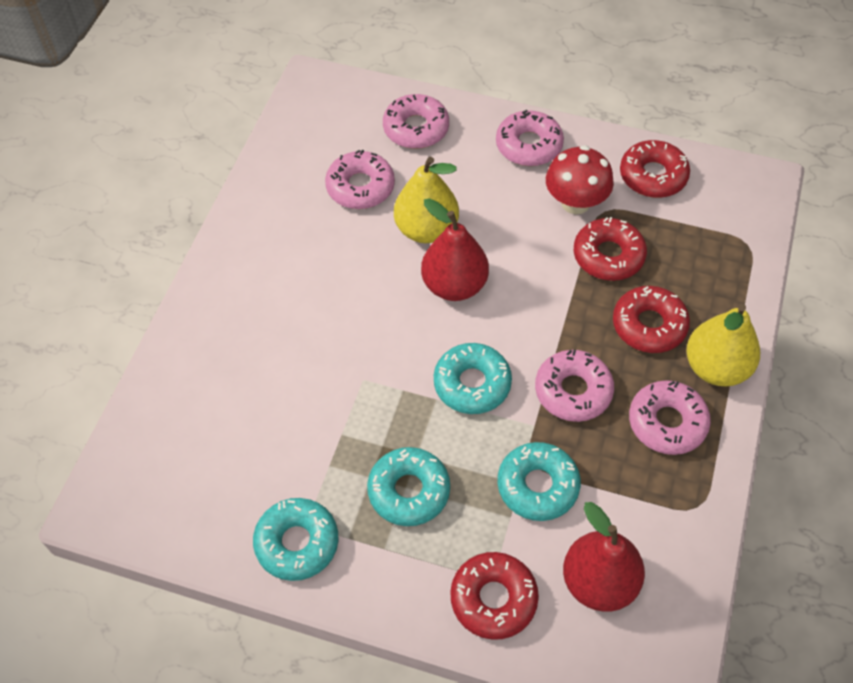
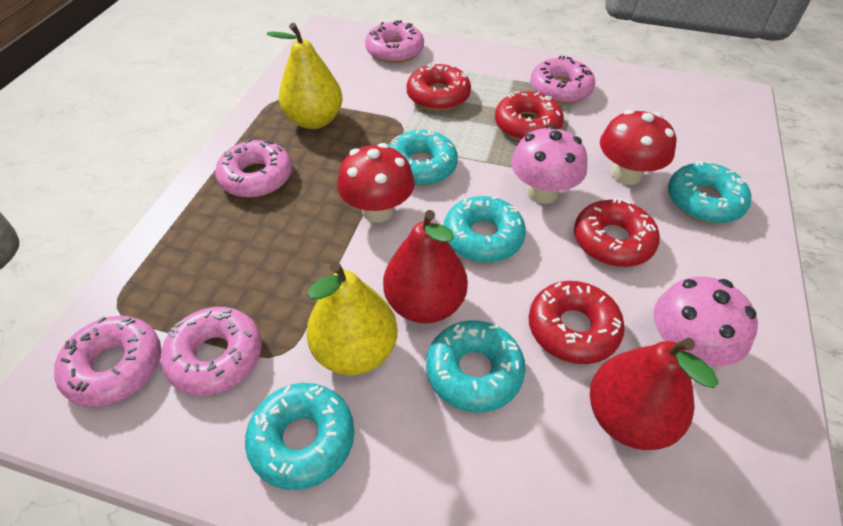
pink mushroom: 0 -> 2
red mushroom: 1 -> 2
turquoise donut: 4 -> 5

